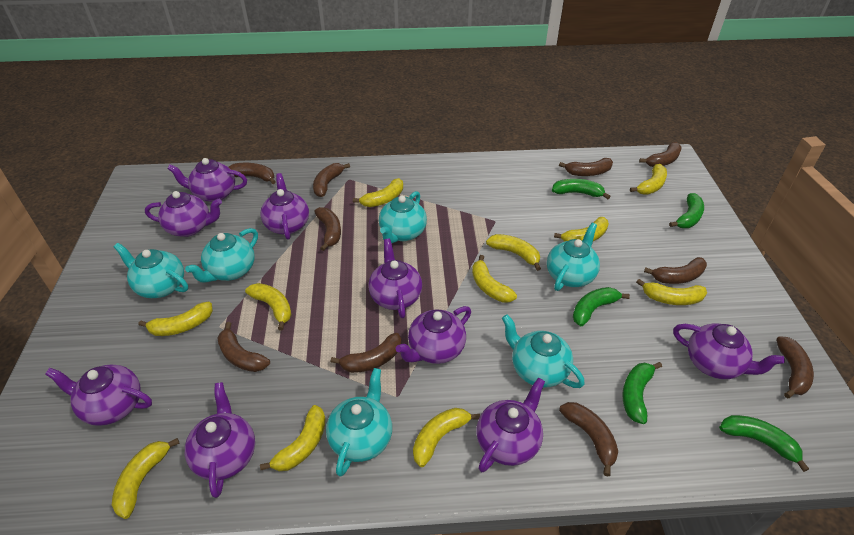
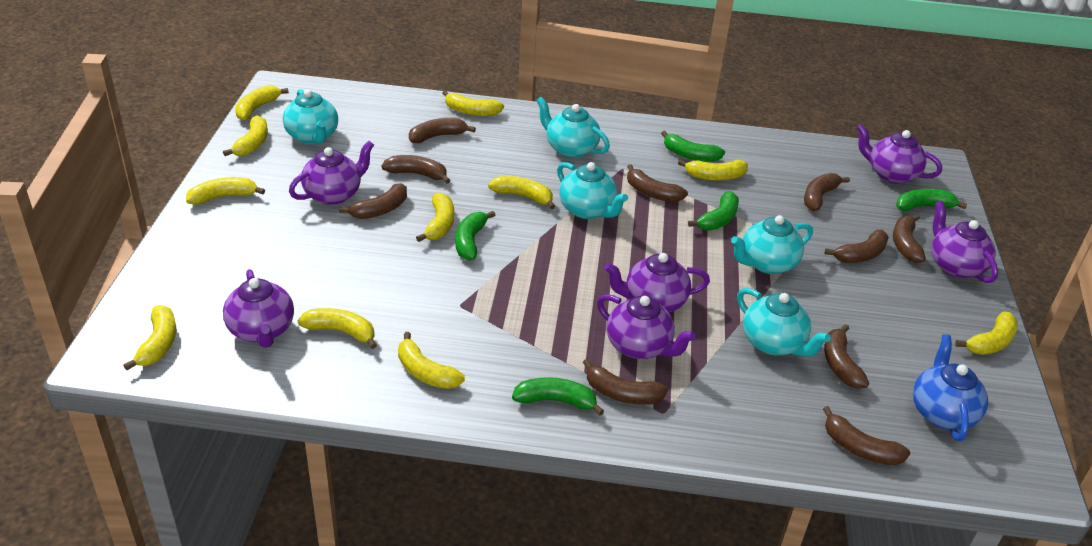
blue teapot: 0 -> 1
purple teapot: 9 -> 6
turquoise teapot: 6 -> 5

